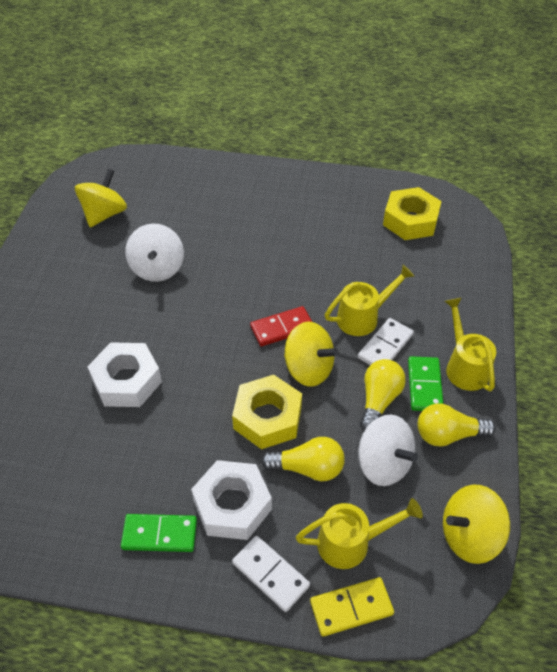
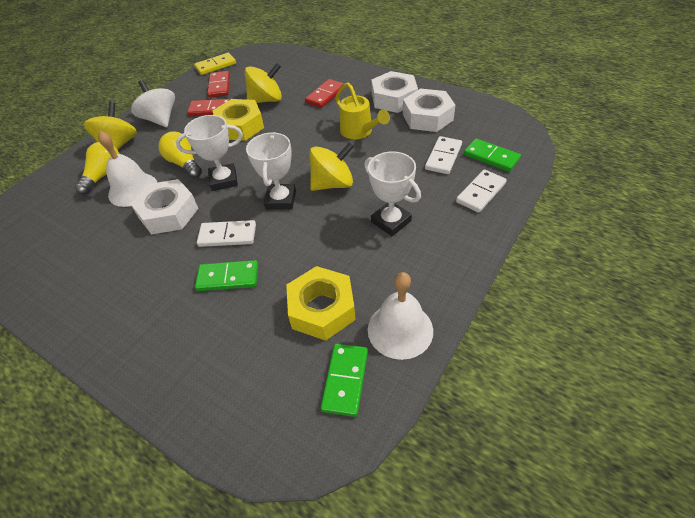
green domino: 2 -> 3
red domino: 1 -> 3
white bell: 0 -> 2
white domino: 2 -> 3
white nut: 2 -> 3
white spinning top: 2 -> 1
white trophy: 0 -> 3
yellow light bulb: 3 -> 2
yellow watering can: 3 -> 1

